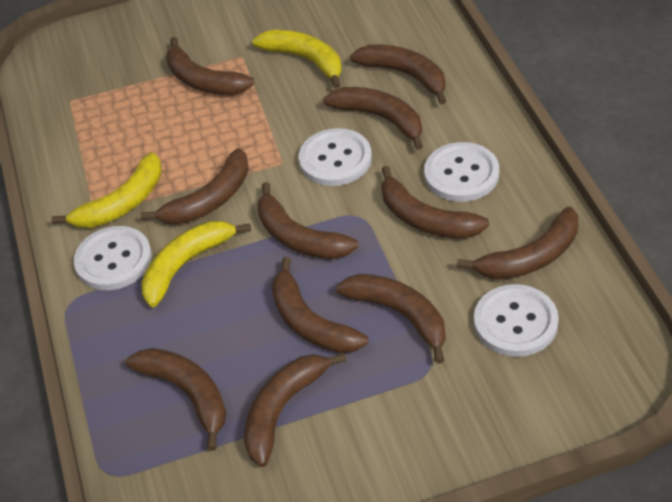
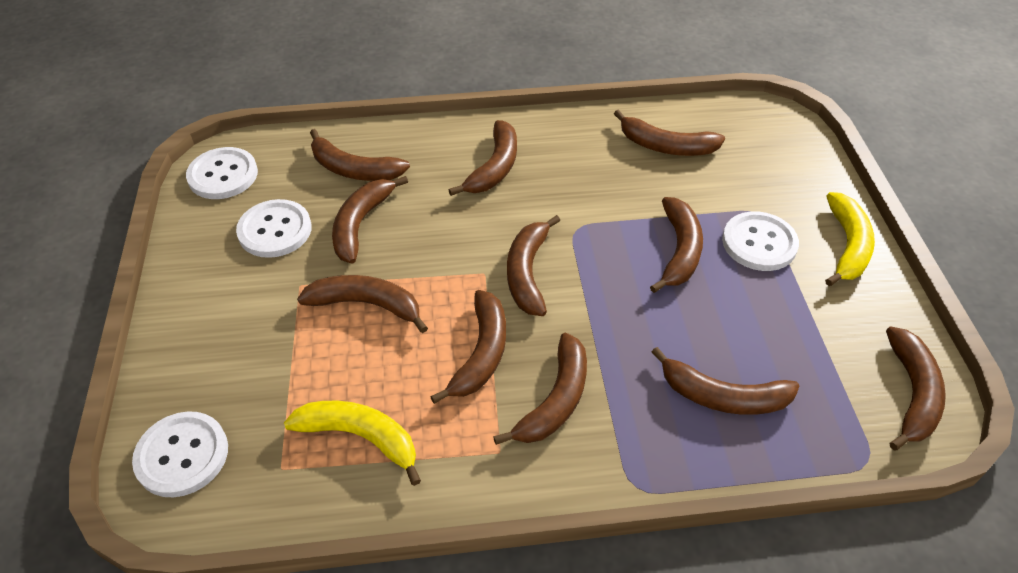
yellow banana: 3 -> 2

